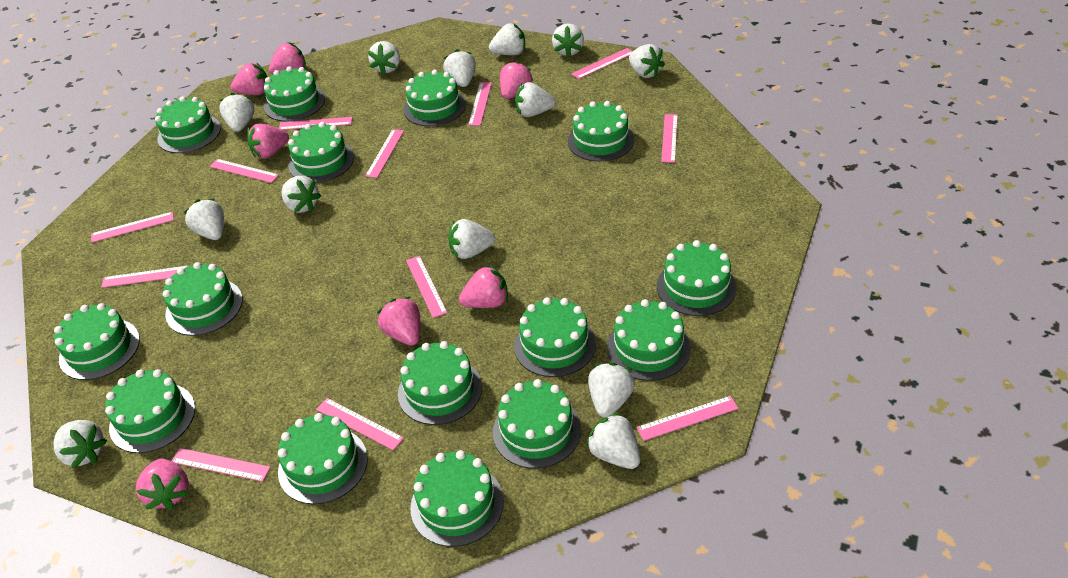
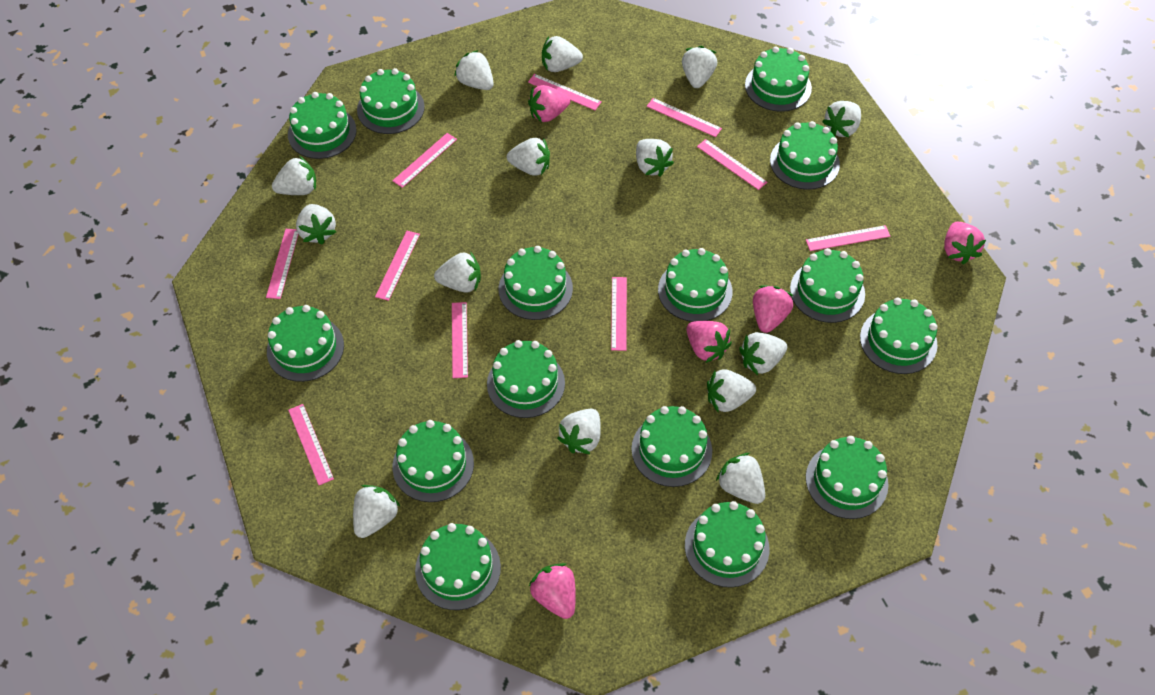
pink ruler: 12 -> 10
pink strawberry: 7 -> 5
white strawberry: 13 -> 14

